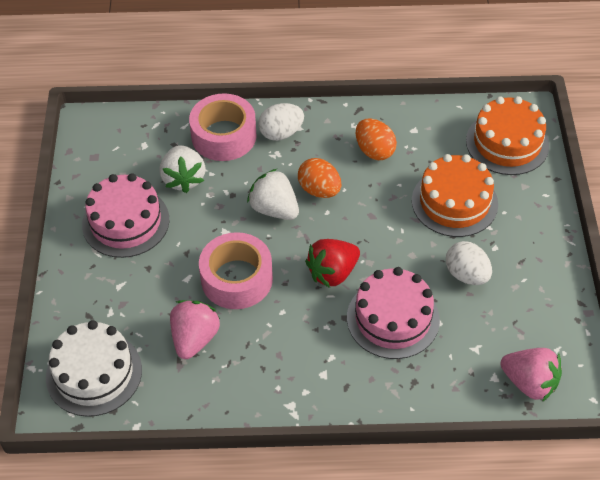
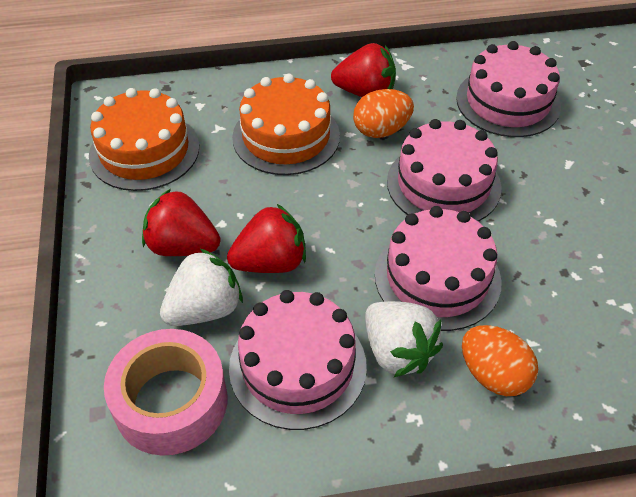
pink cake: 2 -> 4
pink strawberry: 2 -> 0
pink tape: 2 -> 1
red strawberry: 1 -> 3
white cake: 1 -> 0
white egg: 2 -> 0

